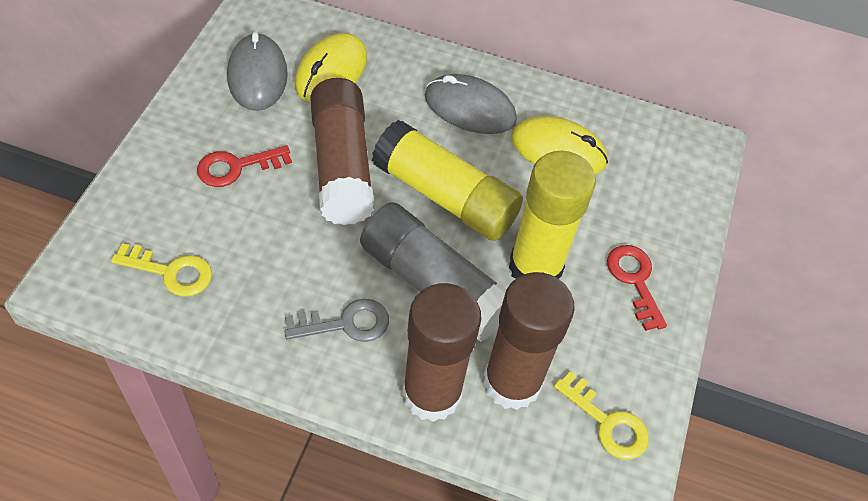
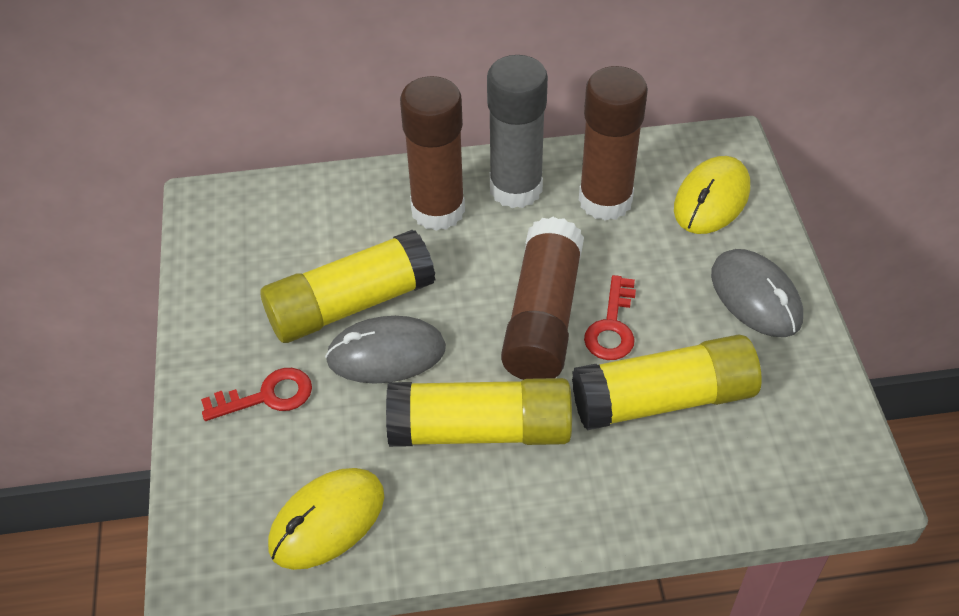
grey key: 1 -> 0
yellow glue stick: 2 -> 3
yellow key: 2 -> 0

